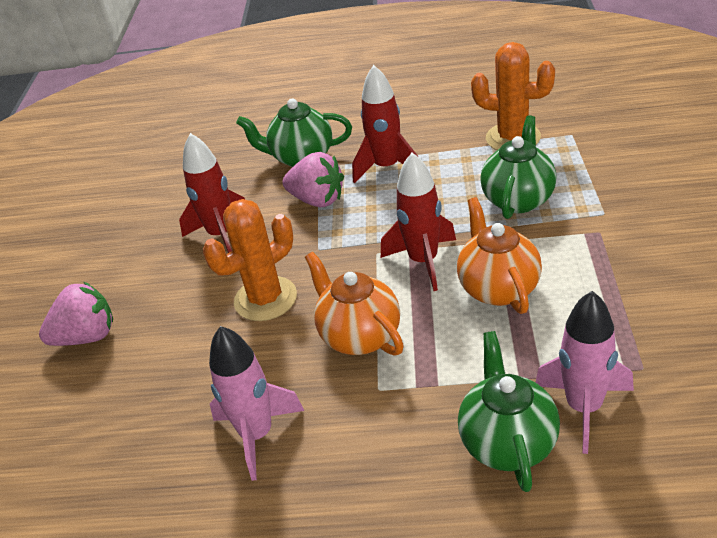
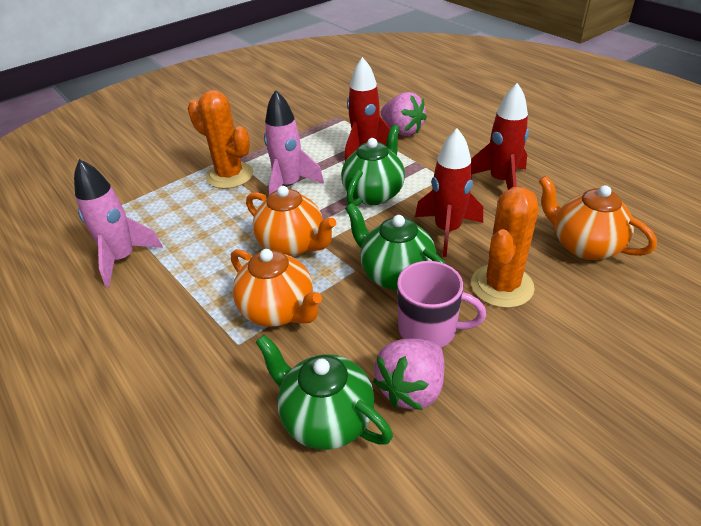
orange teapot: 2 -> 3
pink mug: 0 -> 1

